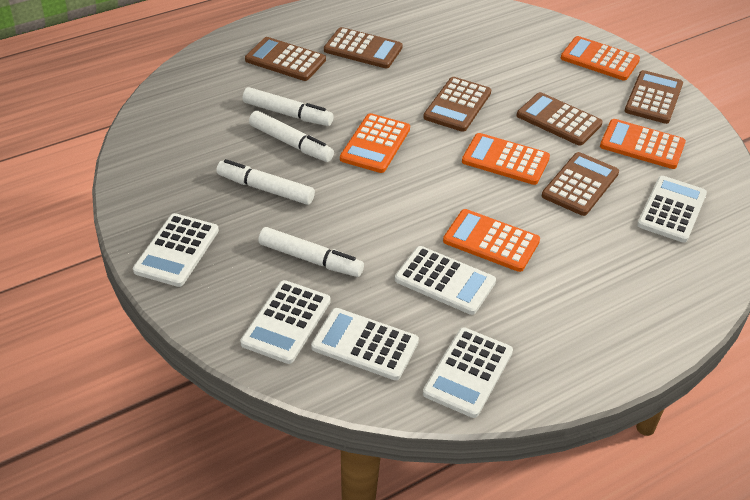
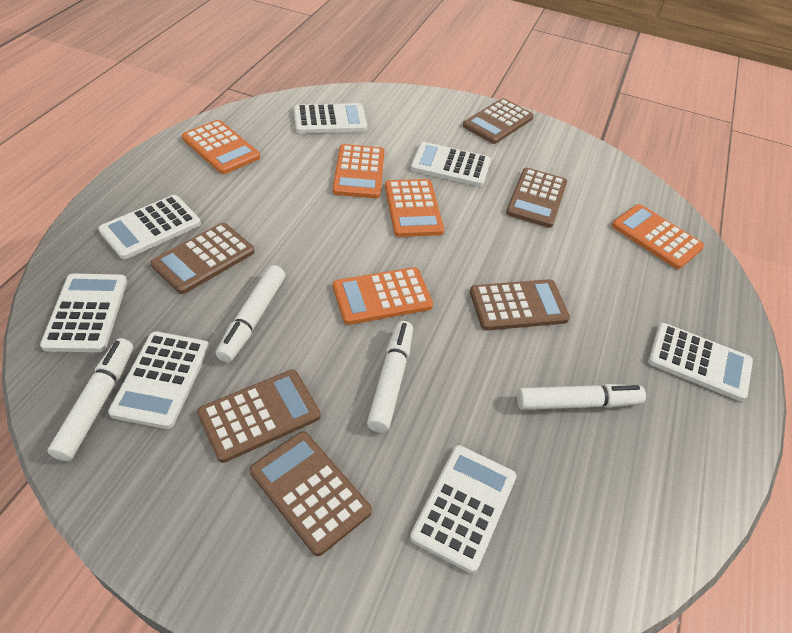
white calculator: 6 -> 7

